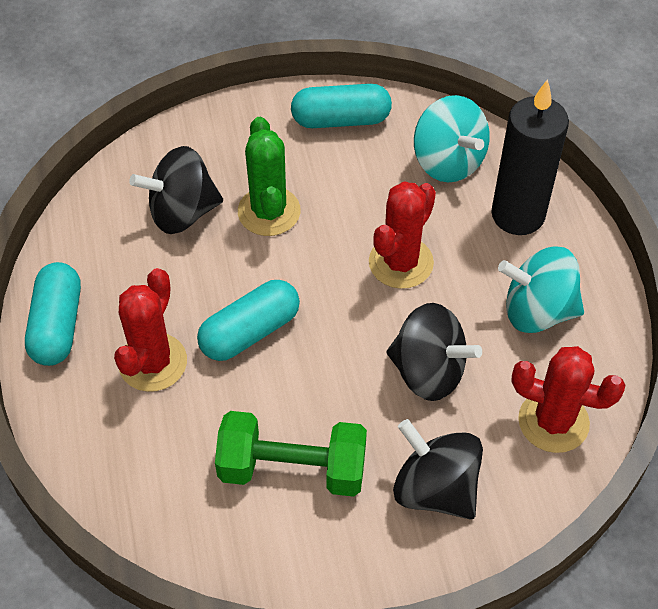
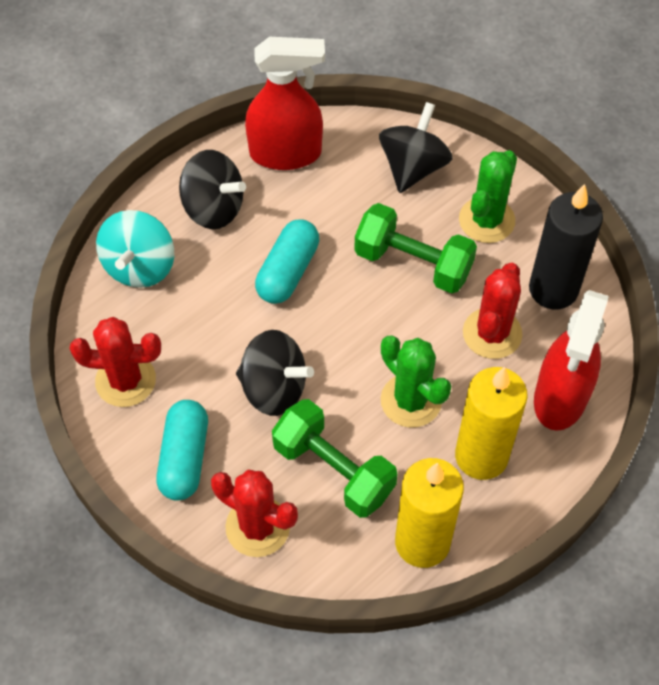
green cactus: 1 -> 2
green dumbbell: 1 -> 2
red spray bottle: 0 -> 2
turquoise capsule: 3 -> 2
turquoise spinning top: 2 -> 1
yellow candle: 0 -> 2

